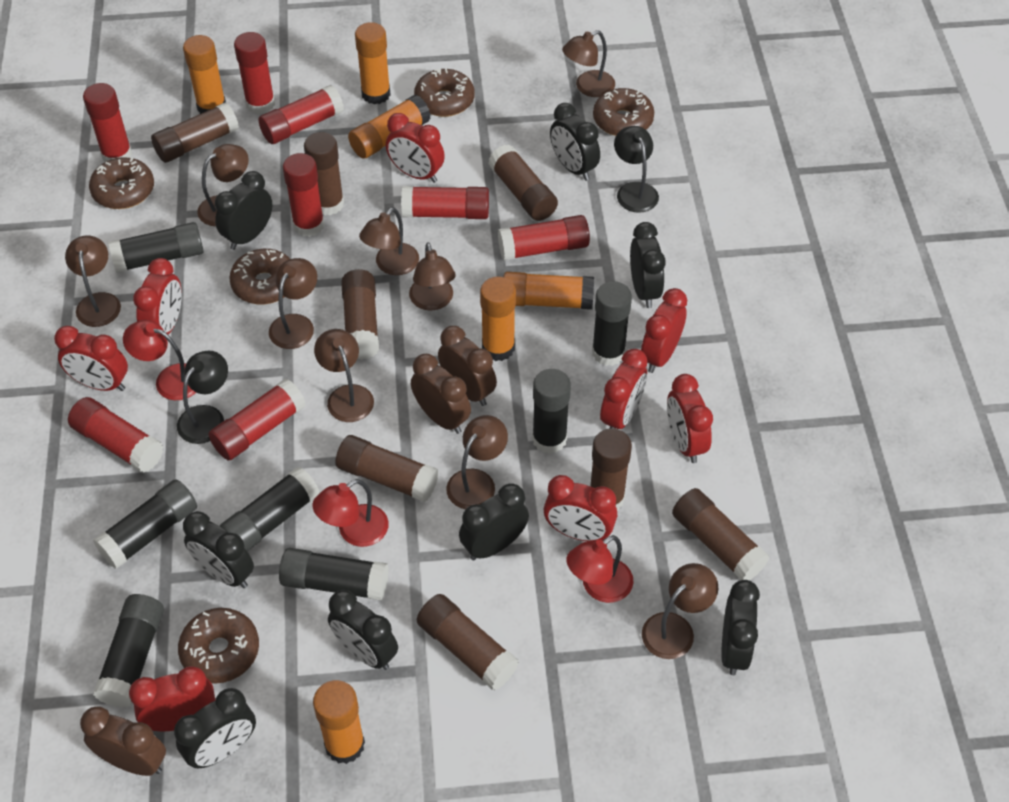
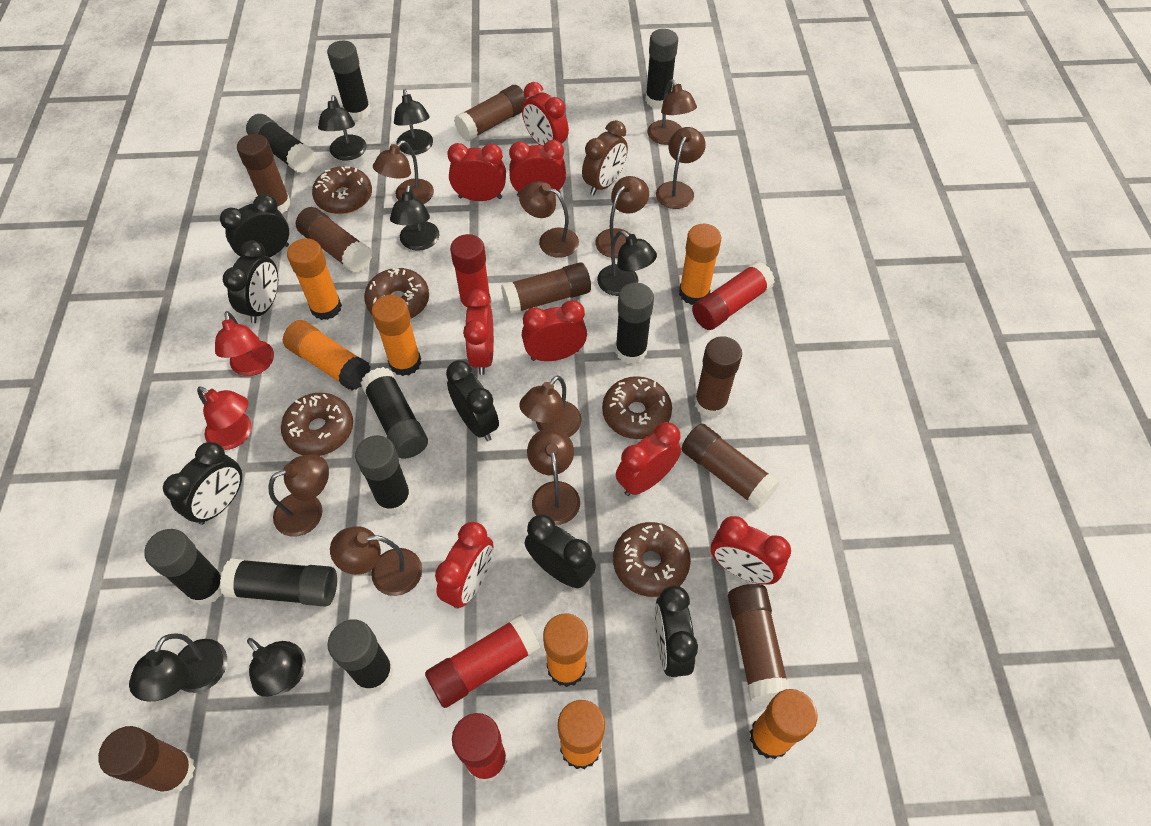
black clock: 8 -> 6
black glue stick: 7 -> 9
black lamp: 2 -> 6
brown clock: 3 -> 1
orange glue stick: 6 -> 7
red glue stick: 8 -> 4
red lamp: 3 -> 2

